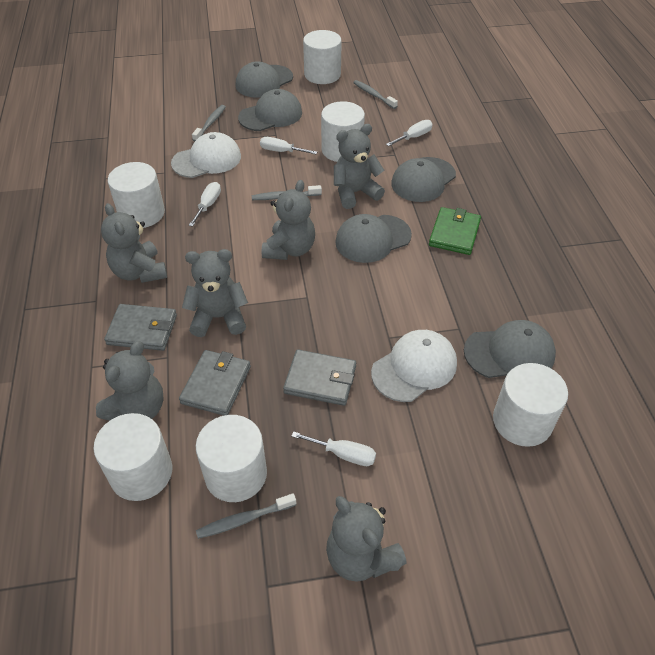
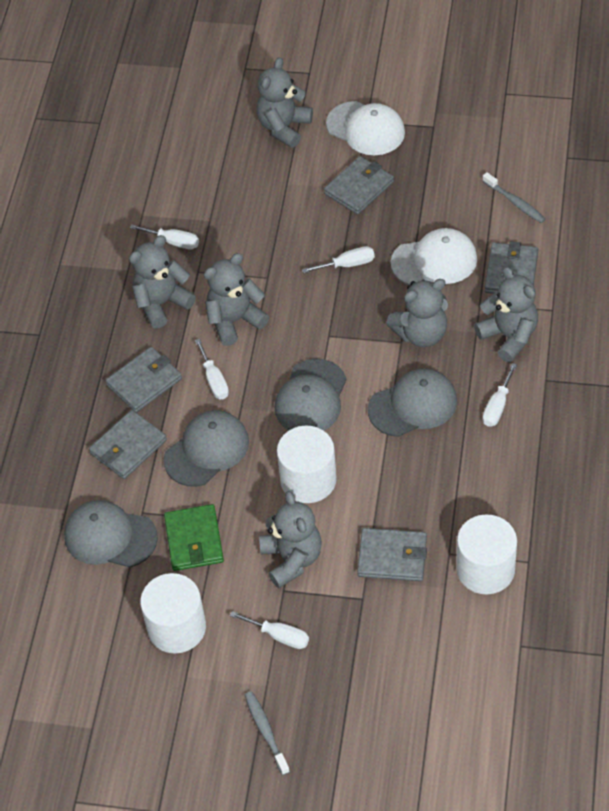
grey cap: 5 -> 4
grey toothbrush: 4 -> 2
grey wallet: 3 -> 5
white cylinder: 6 -> 3
white screwdriver: 4 -> 5

